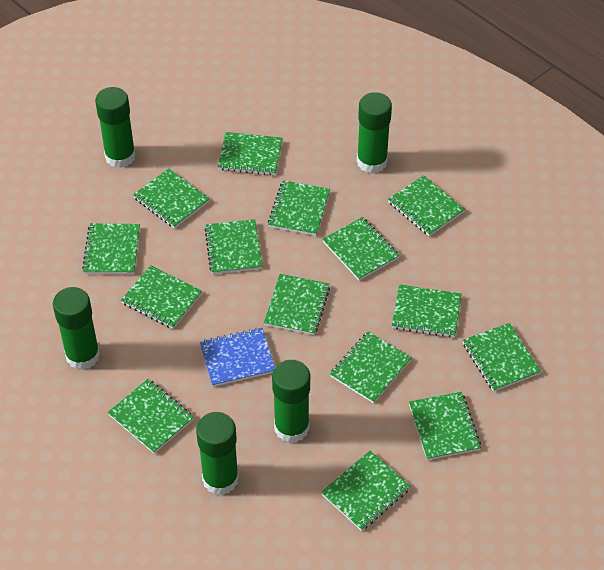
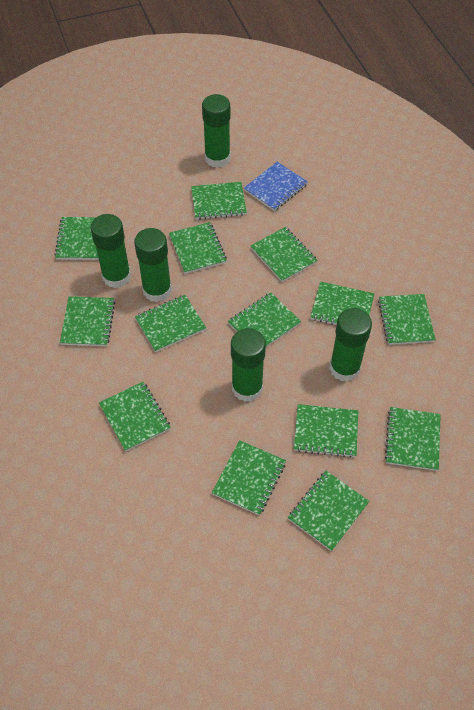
green notebook: 15 -> 14

